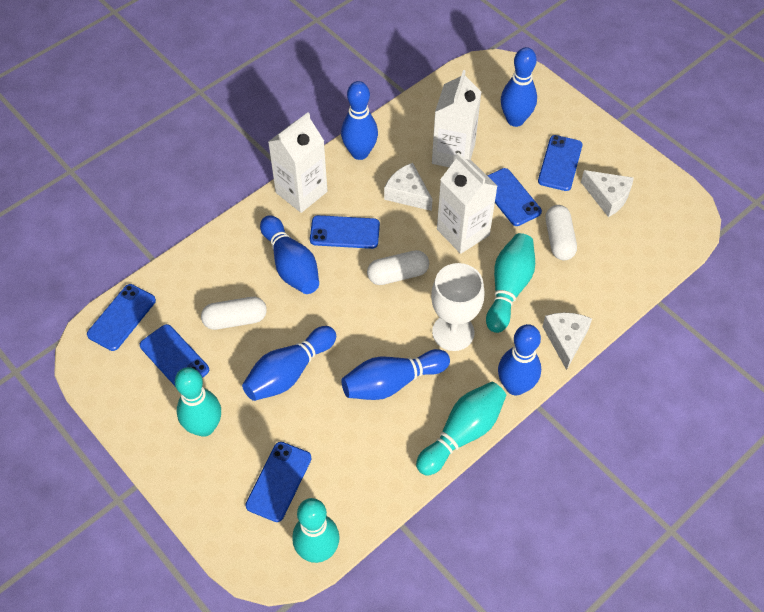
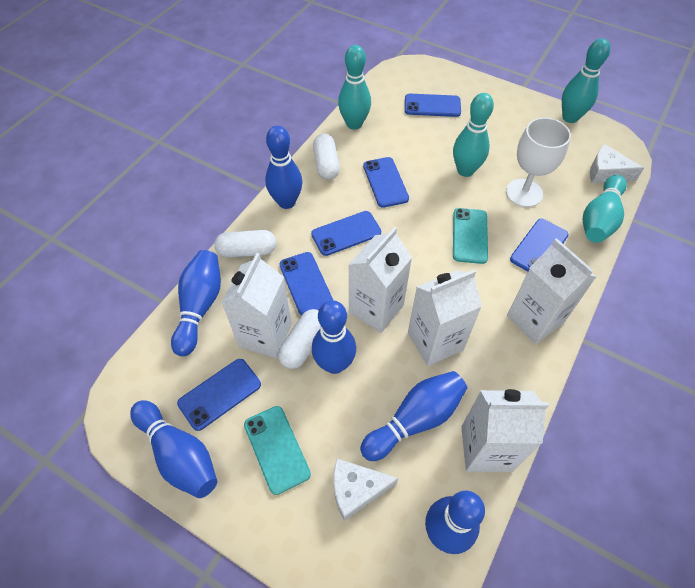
turquoise phone: 0 -> 2
white carton: 3 -> 5
white cheese: 3 -> 2

